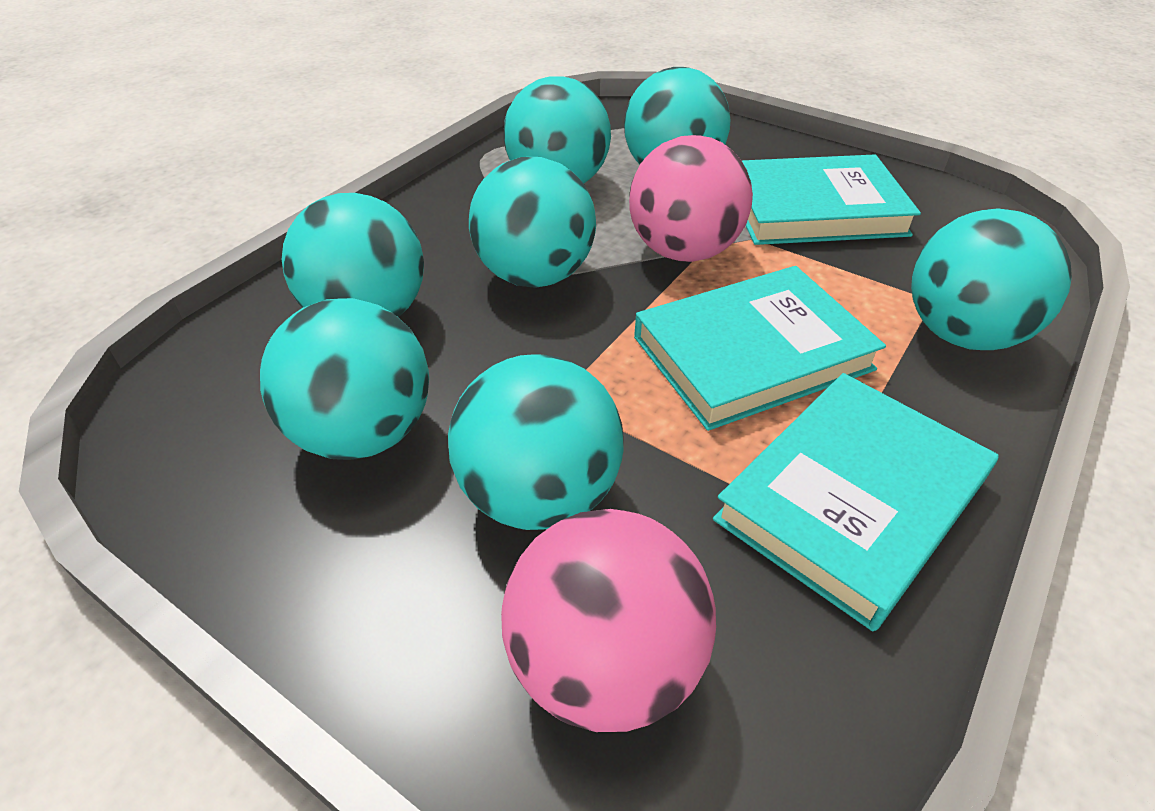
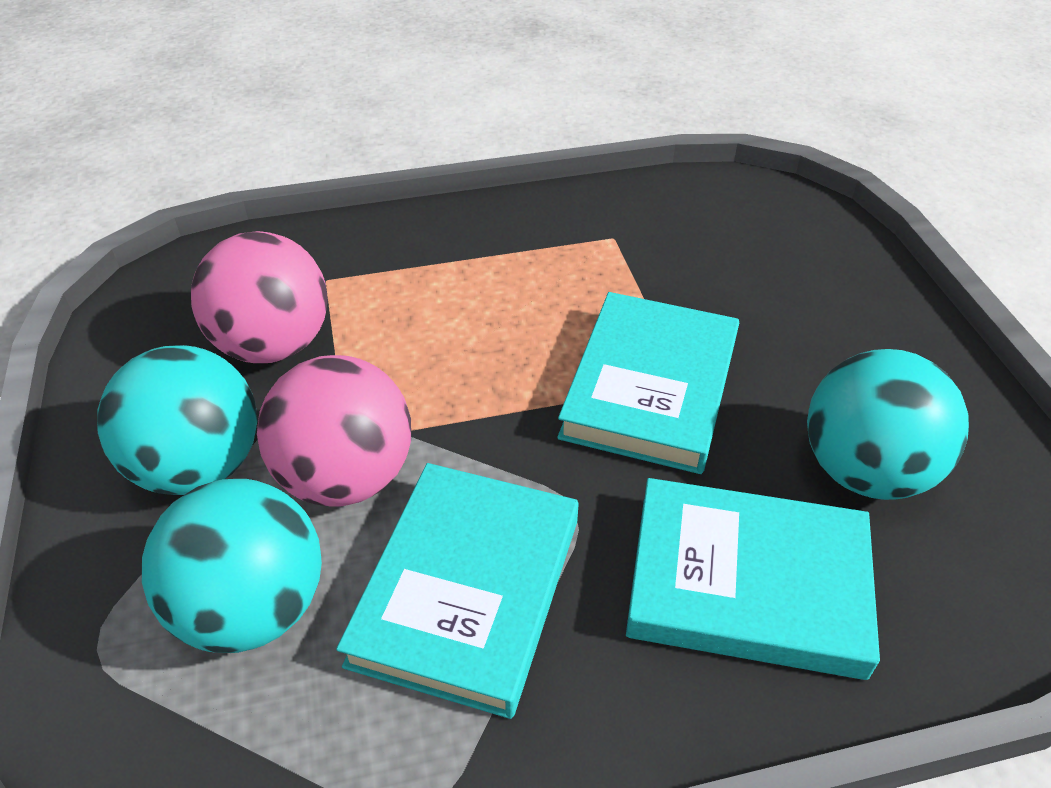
turquoise ball: 7 -> 3

